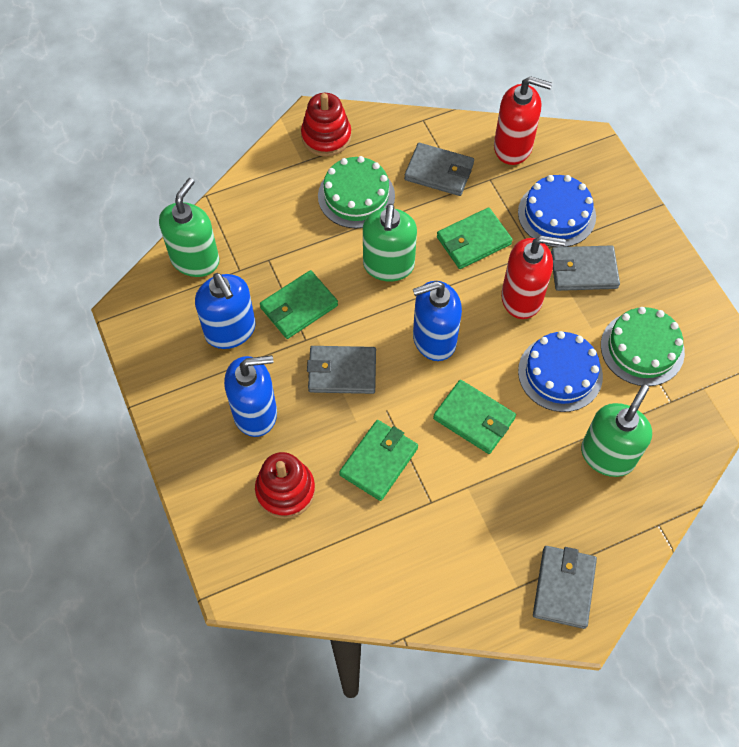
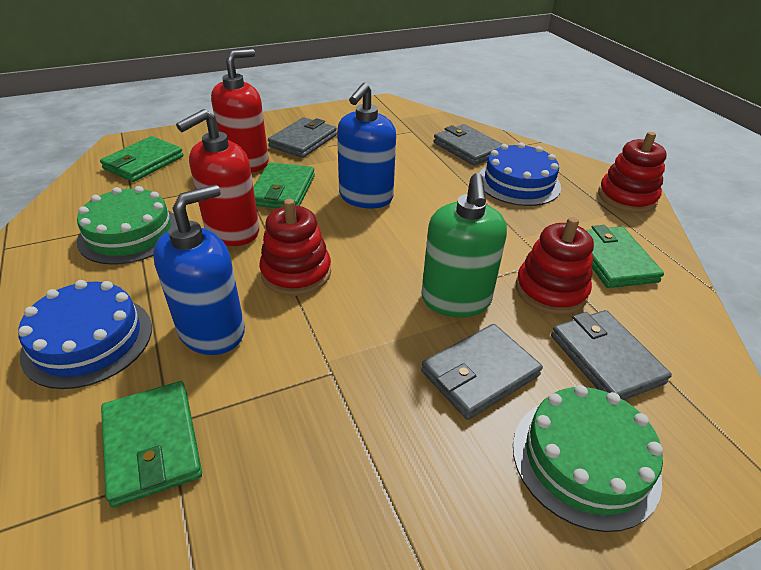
blue soap dispenser: 3 -> 2
green soap dispenser: 3 -> 1
red stacking toy: 2 -> 3

